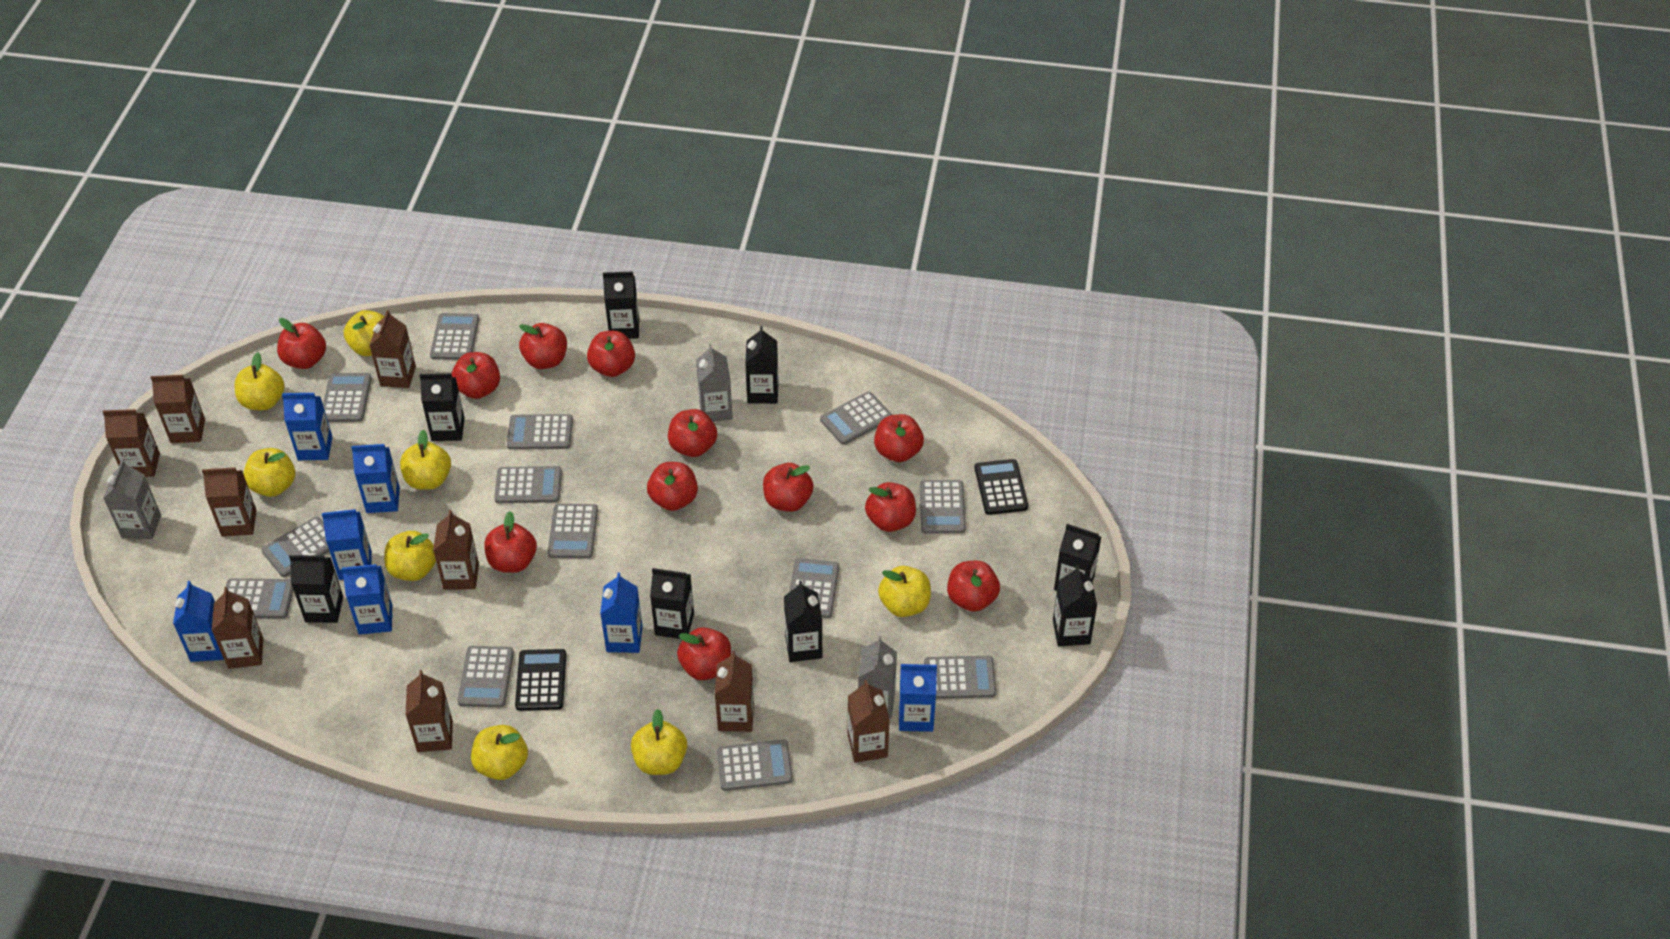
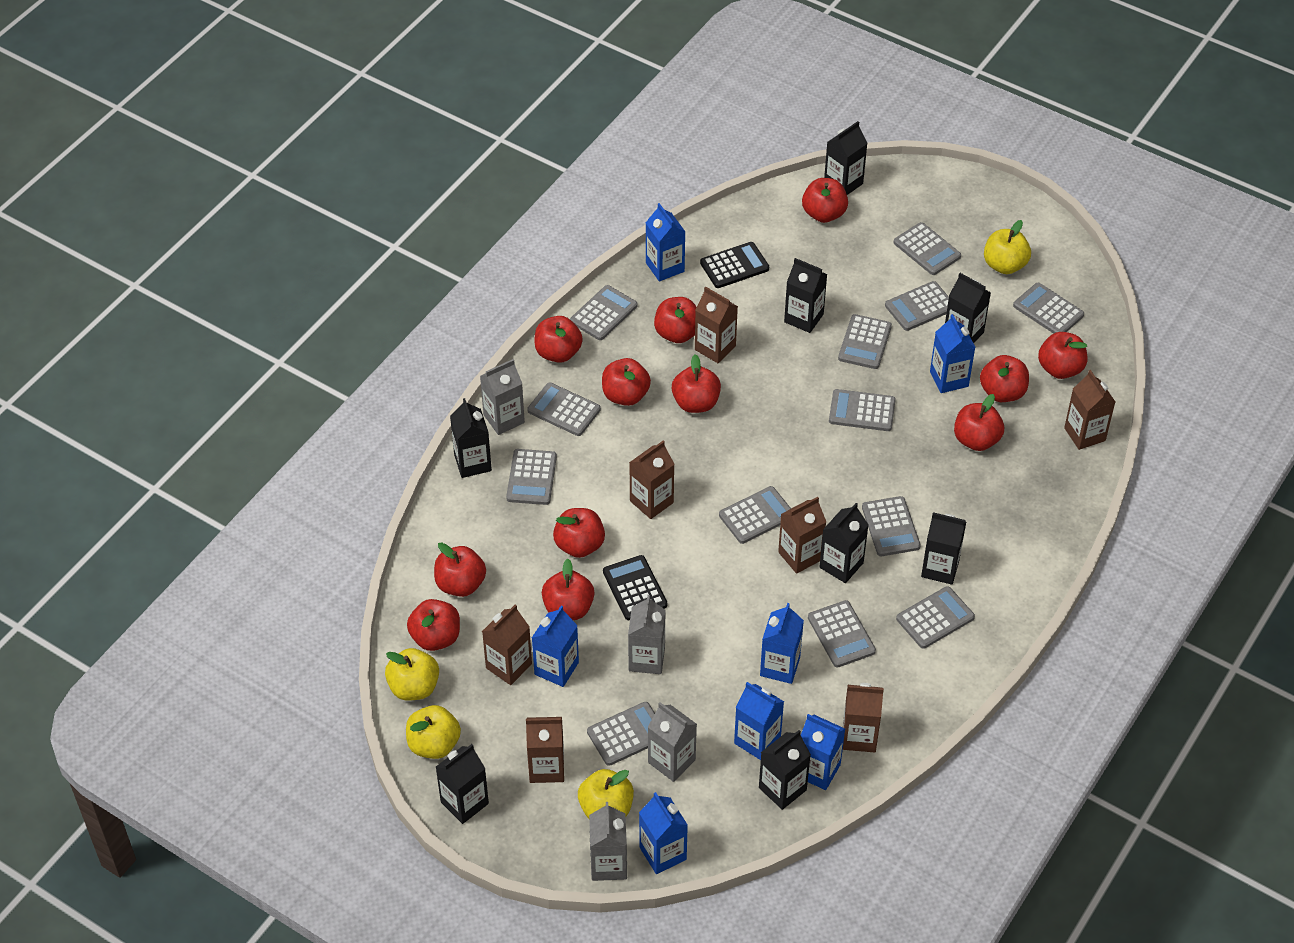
brown carton: 9 -> 7
grey carton: 3 -> 4
yellow apple: 8 -> 4

